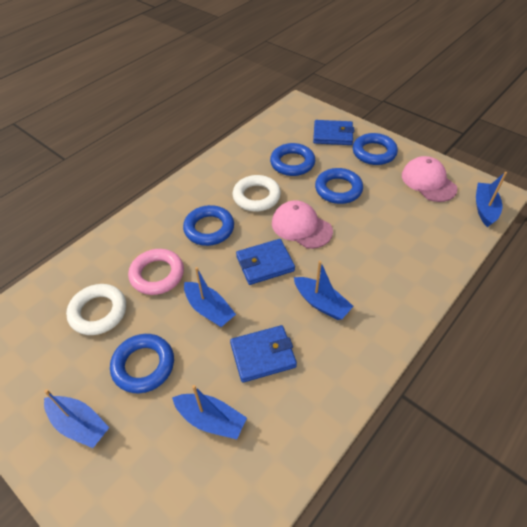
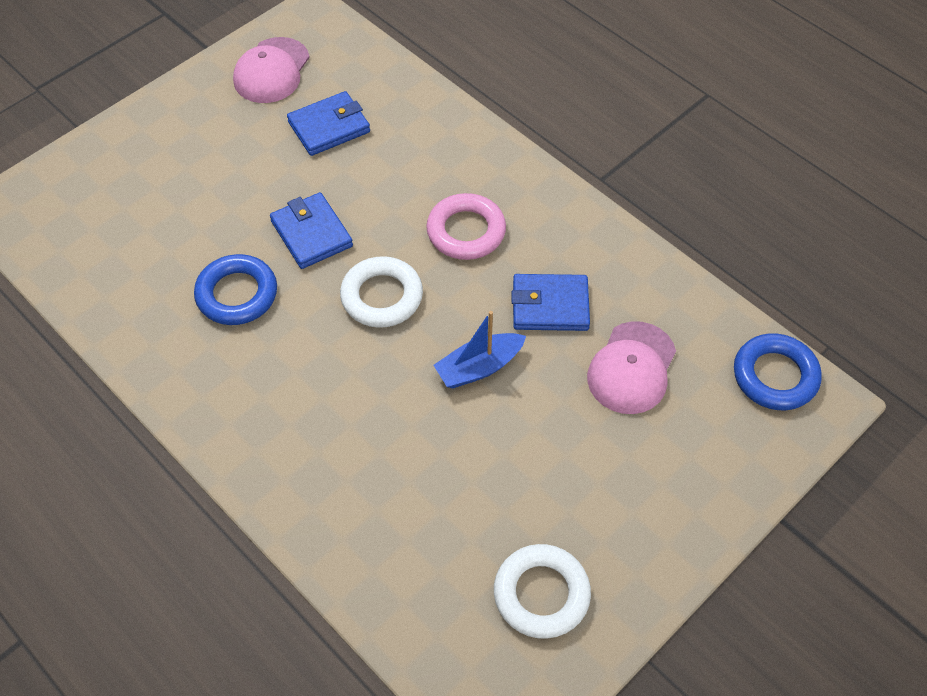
blue boat: 5 -> 1
blue ring: 5 -> 2

